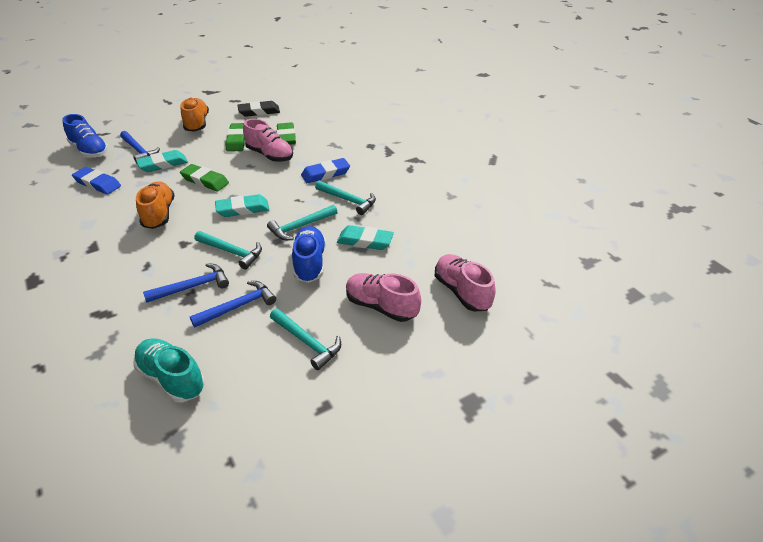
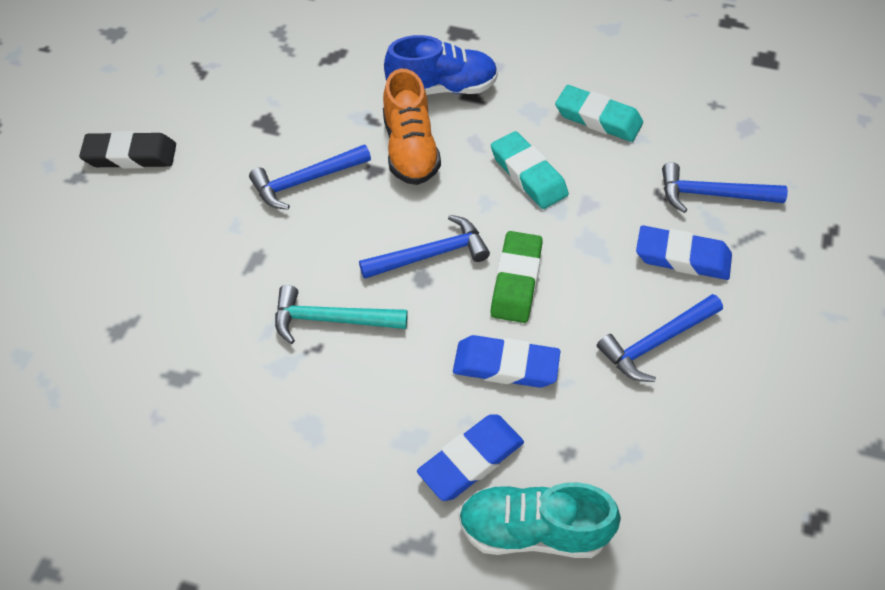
blue eraser: 2 -> 3
blue hammer: 3 -> 4
blue shoe: 2 -> 1
green eraser: 3 -> 1
orange shoe: 2 -> 1
pink shoe: 3 -> 0
turquoise eraser: 3 -> 2
turquoise hammer: 4 -> 1

